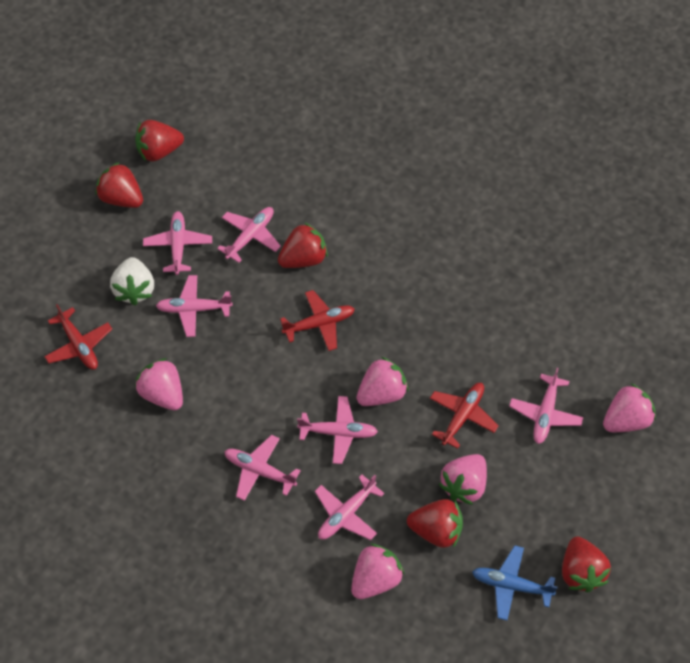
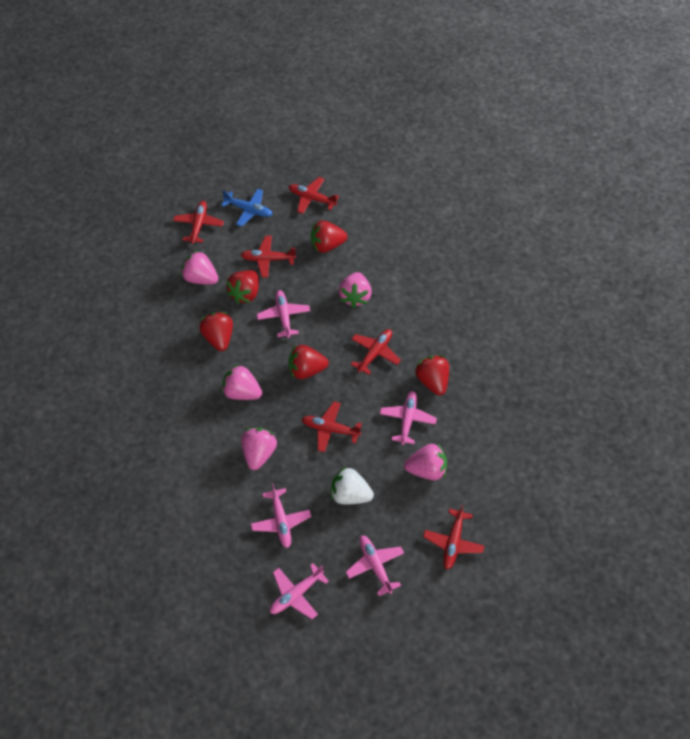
pink plane: 7 -> 5
red plane: 3 -> 6

